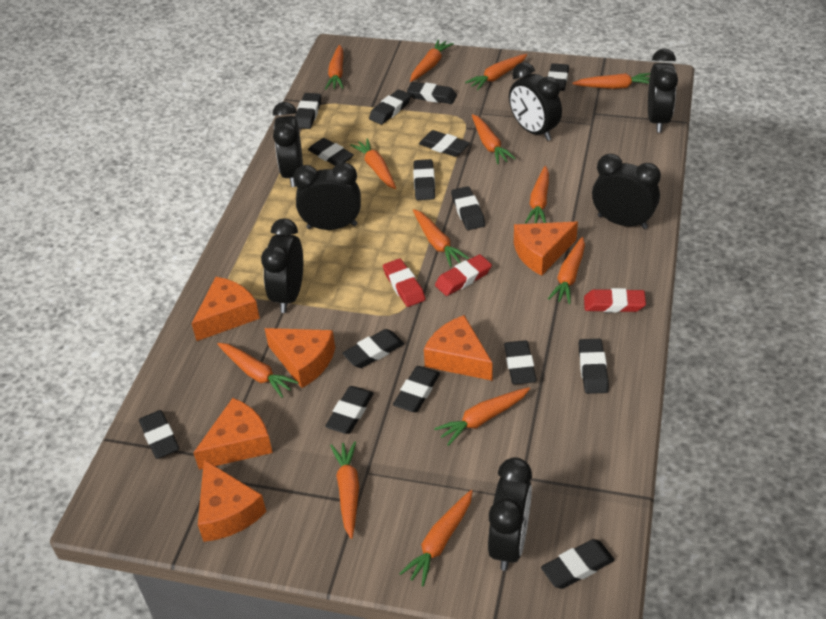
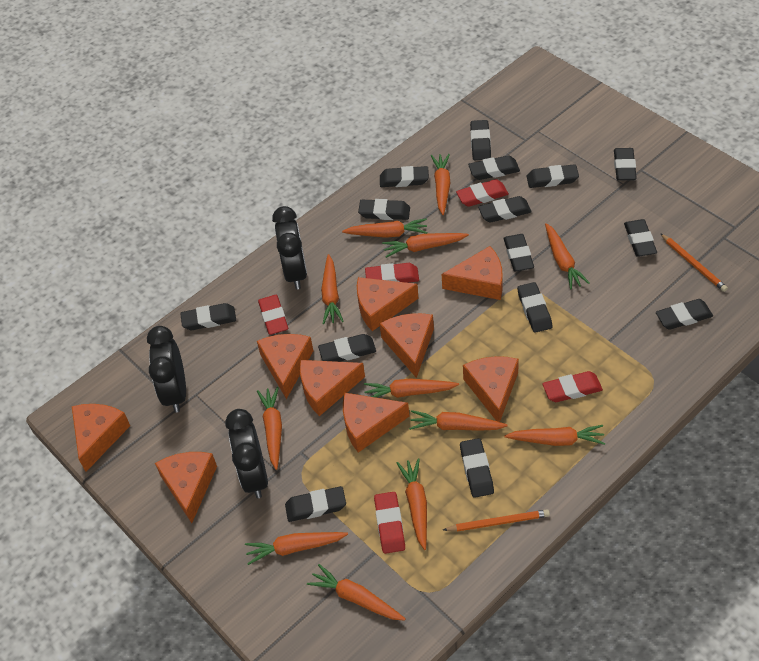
black clock: 7 -> 3
orange carrot: 13 -> 12
orange cheese: 6 -> 9
orange pencil: 0 -> 2
red eraser: 3 -> 5

